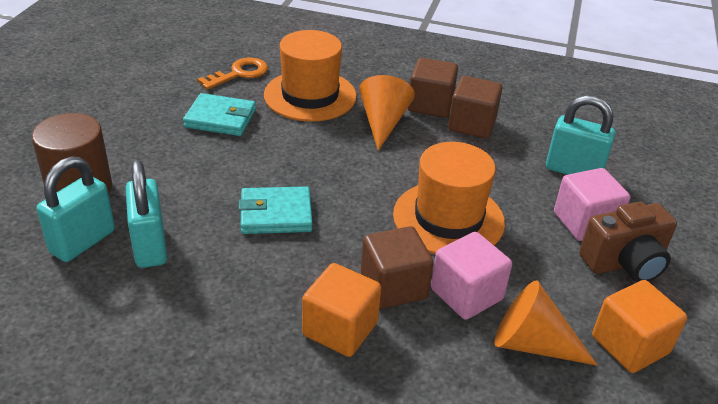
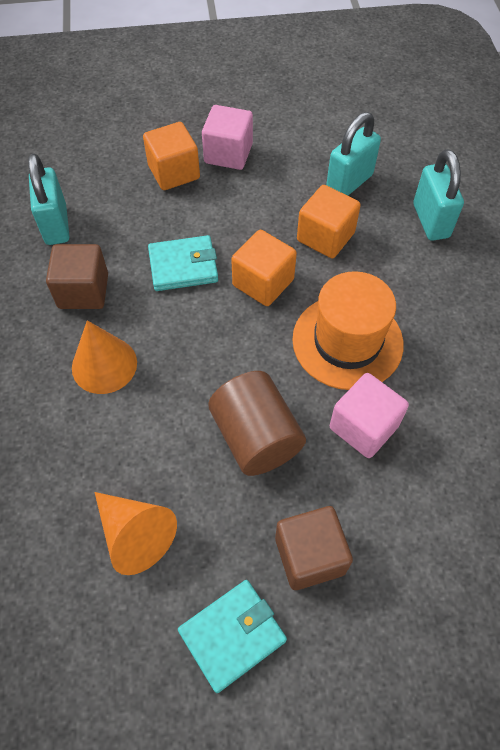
brown camera: 1 -> 0
brown cube: 3 -> 2
orange cube: 2 -> 3
orange hat: 2 -> 1
orange key: 1 -> 0

